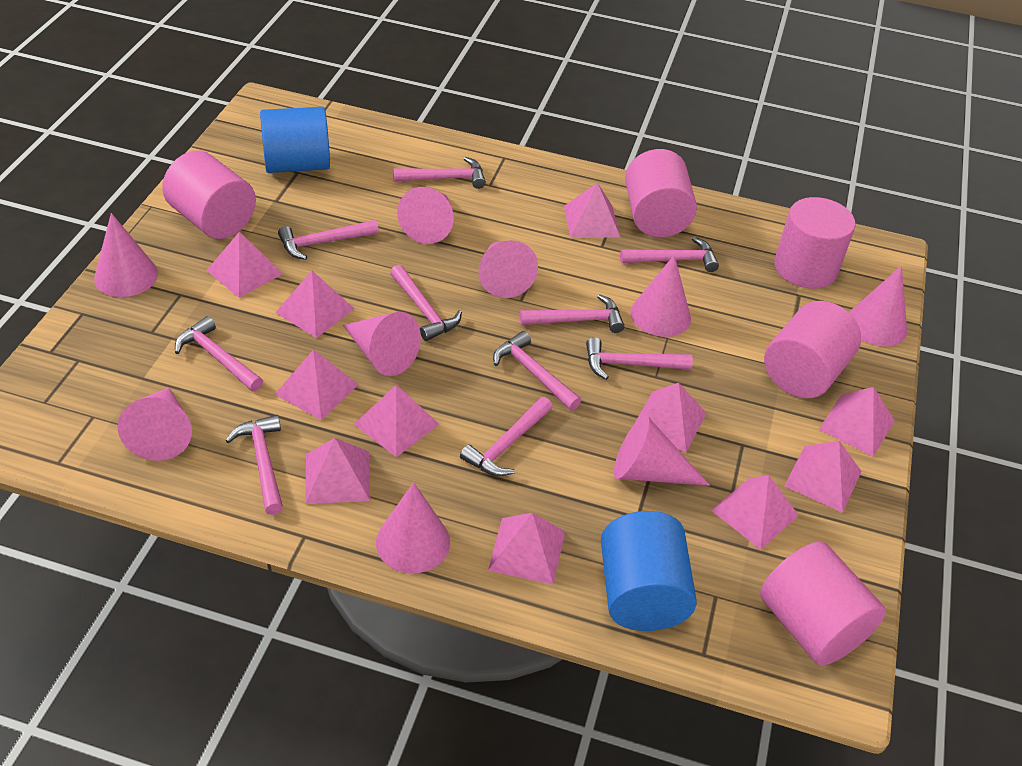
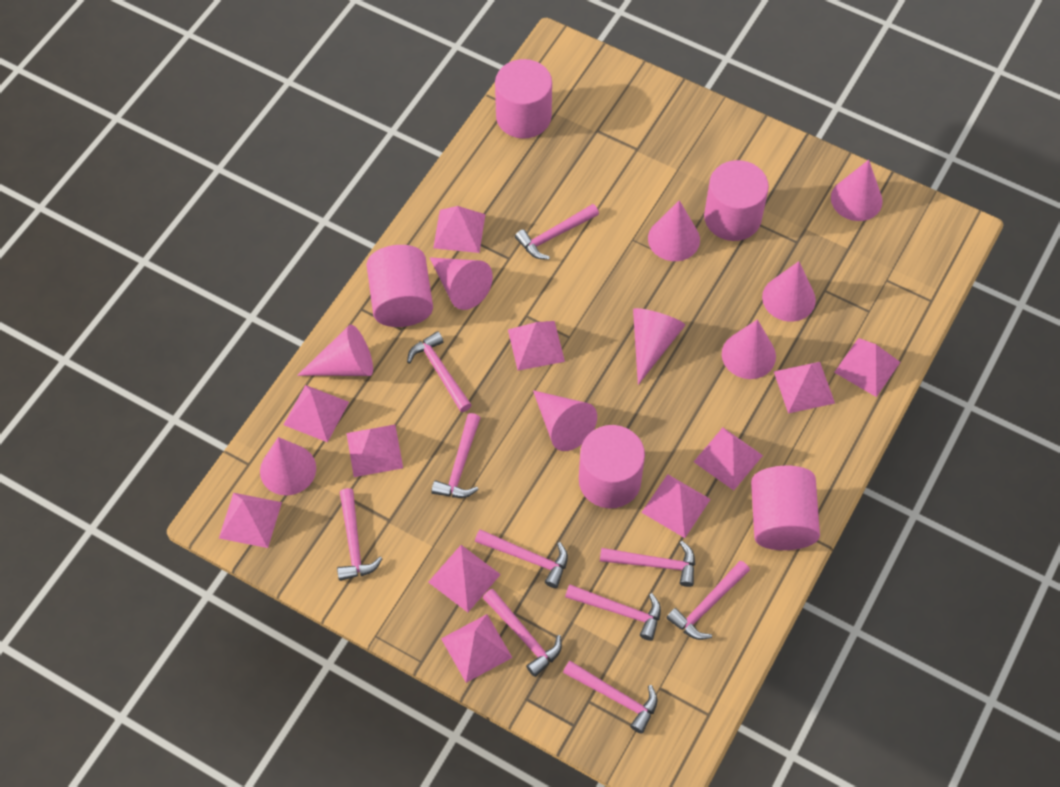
blue cylinder: 2 -> 0

